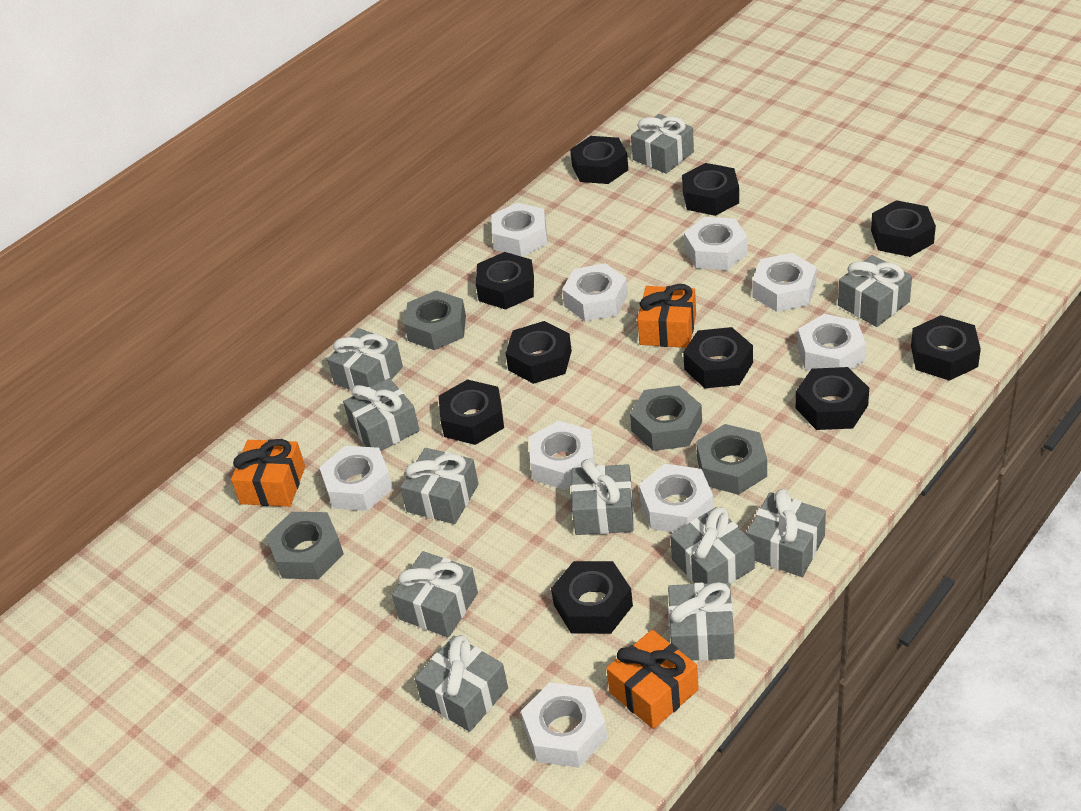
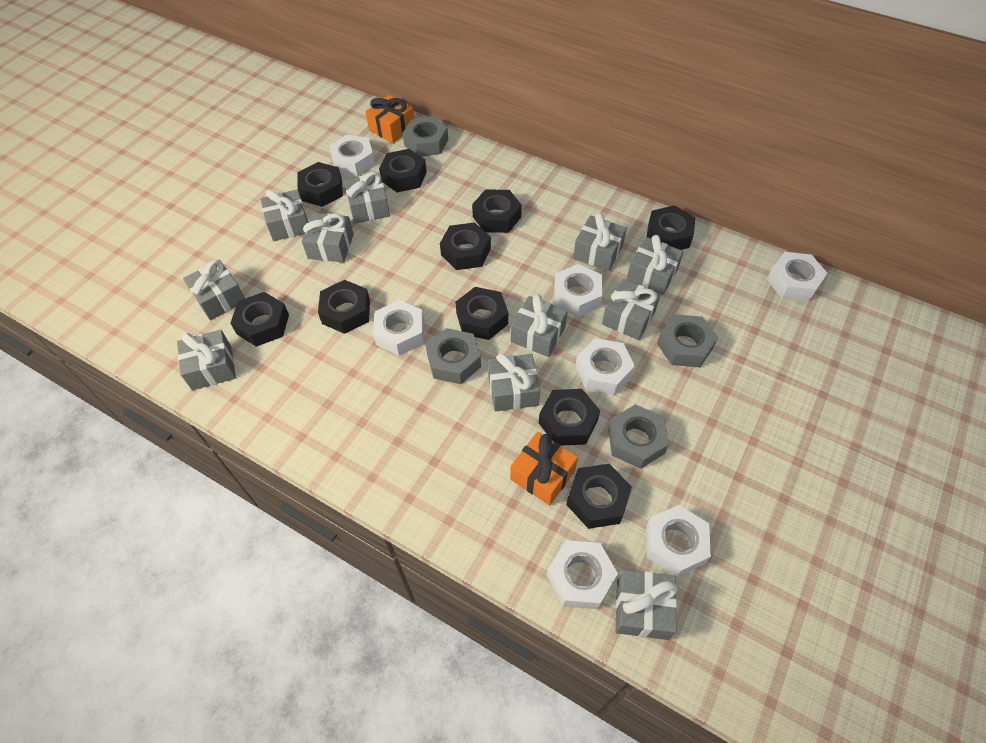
orange gift: 3 -> 2
white nut: 9 -> 7

